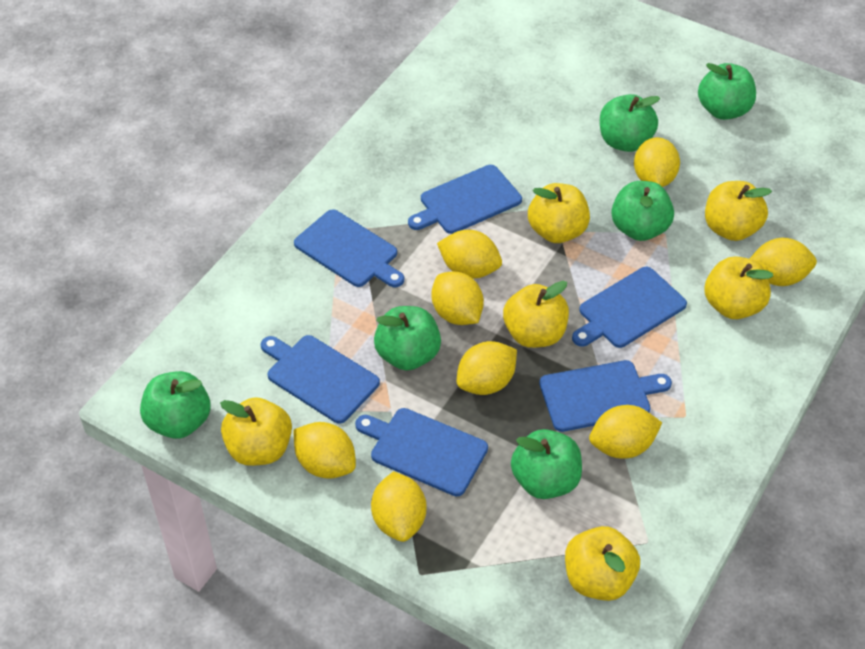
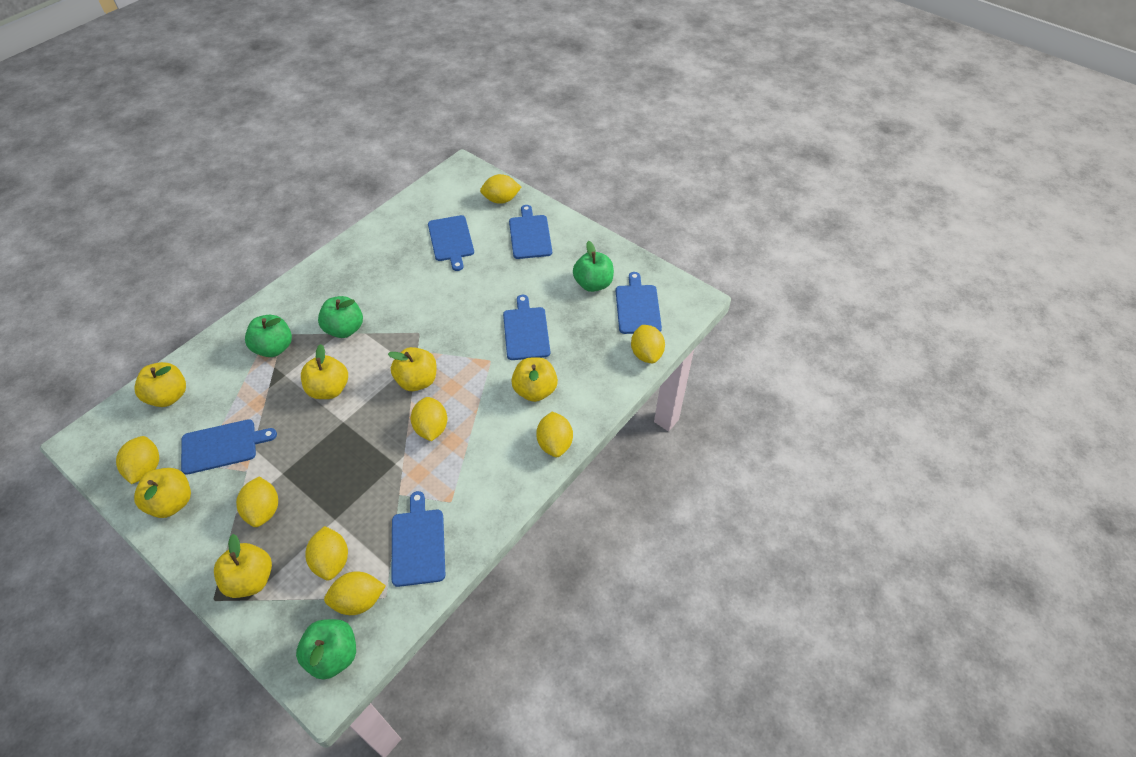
green apple: 6 -> 4

